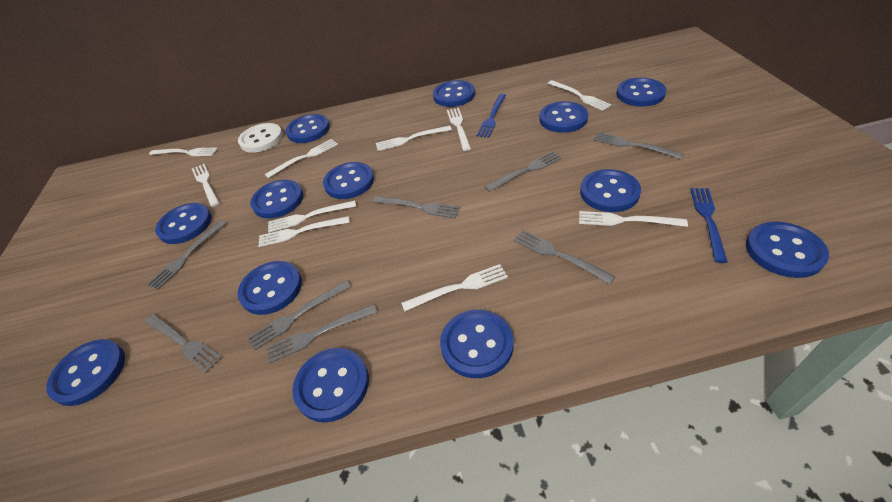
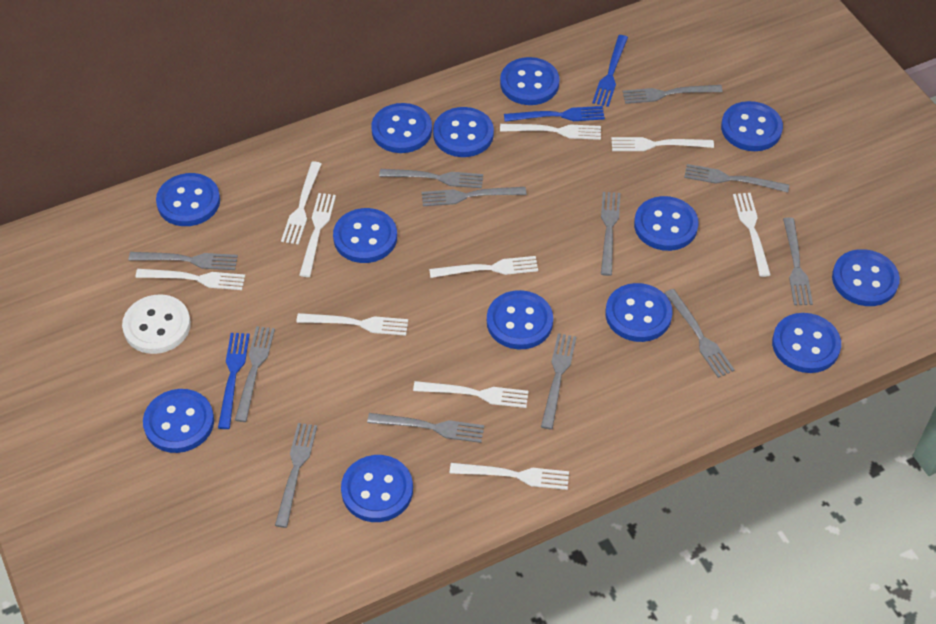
blue fork: 2 -> 3
grey fork: 8 -> 12

